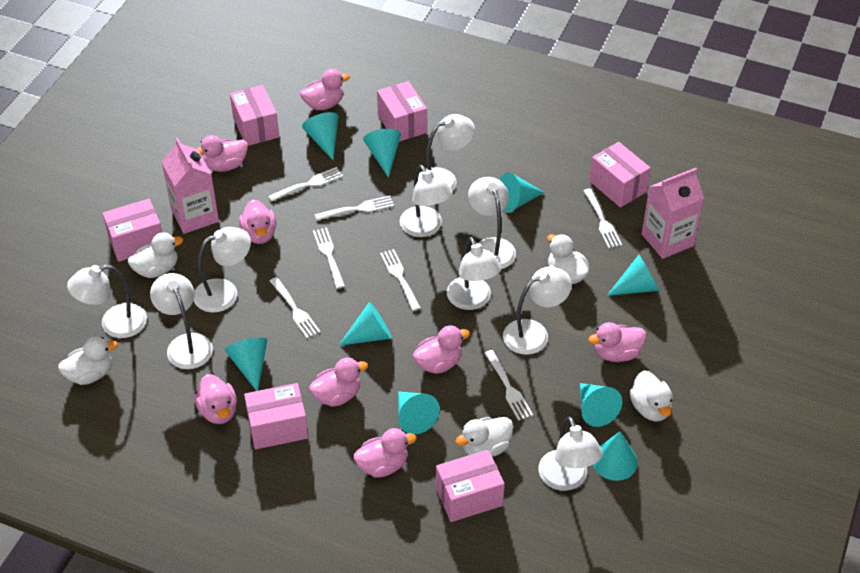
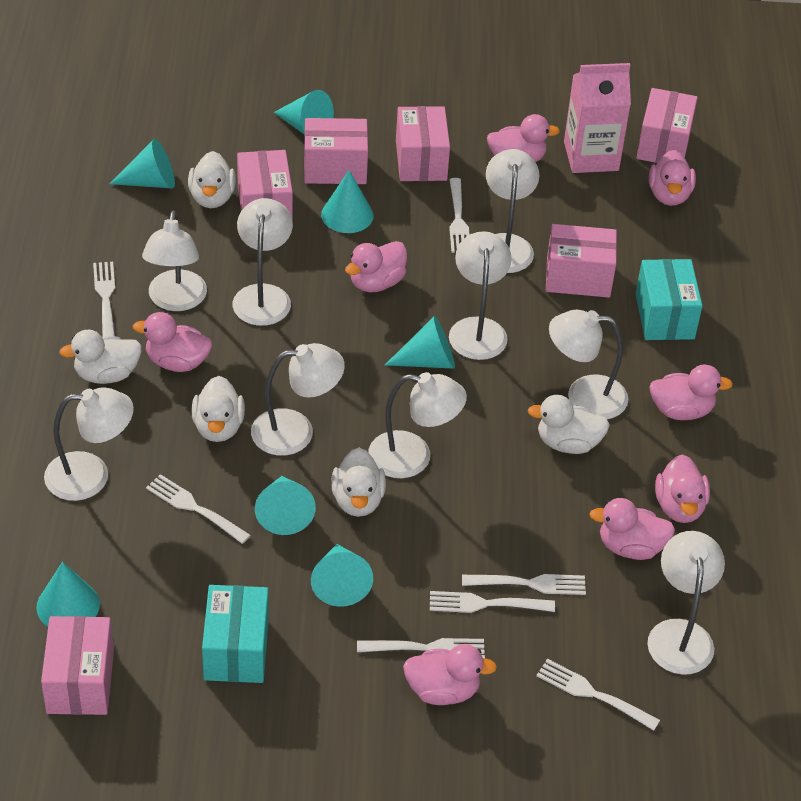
pink carton: 2 -> 1
turquoise box: 0 -> 2
turquoise cone: 9 -> 7

